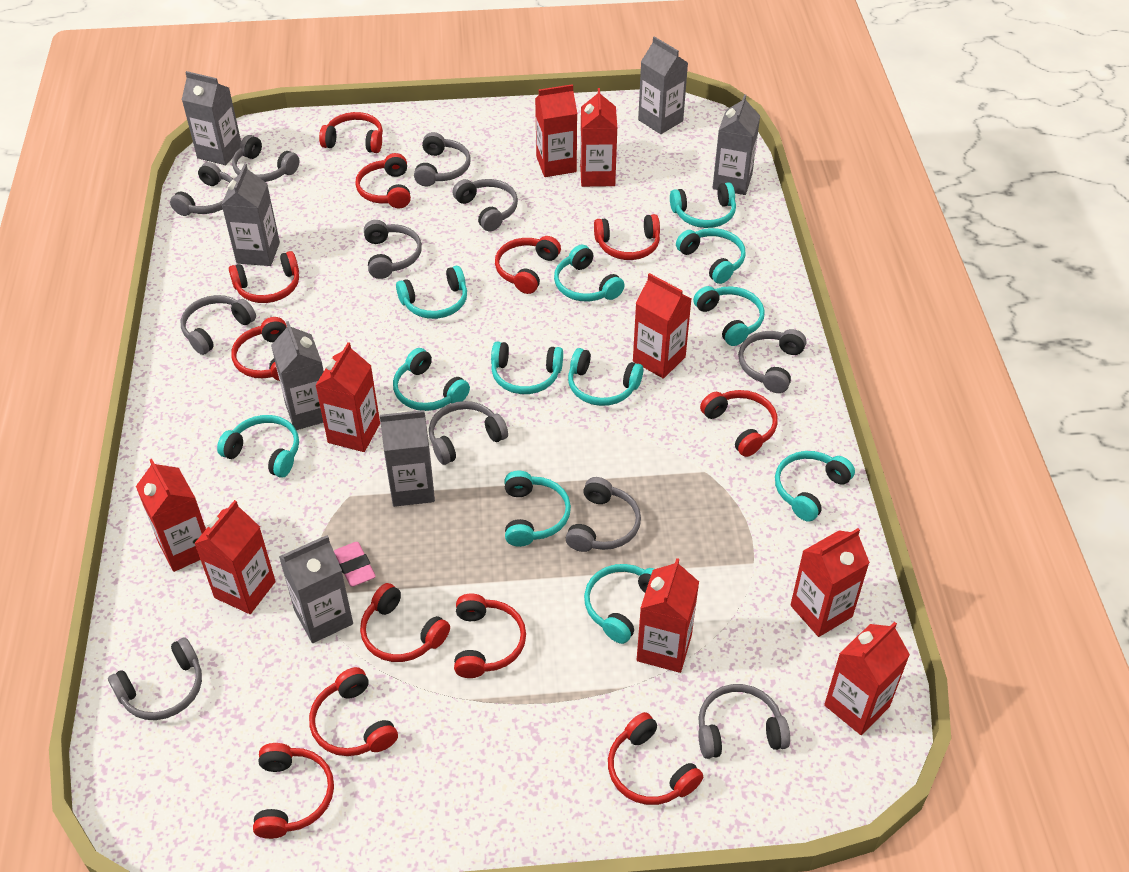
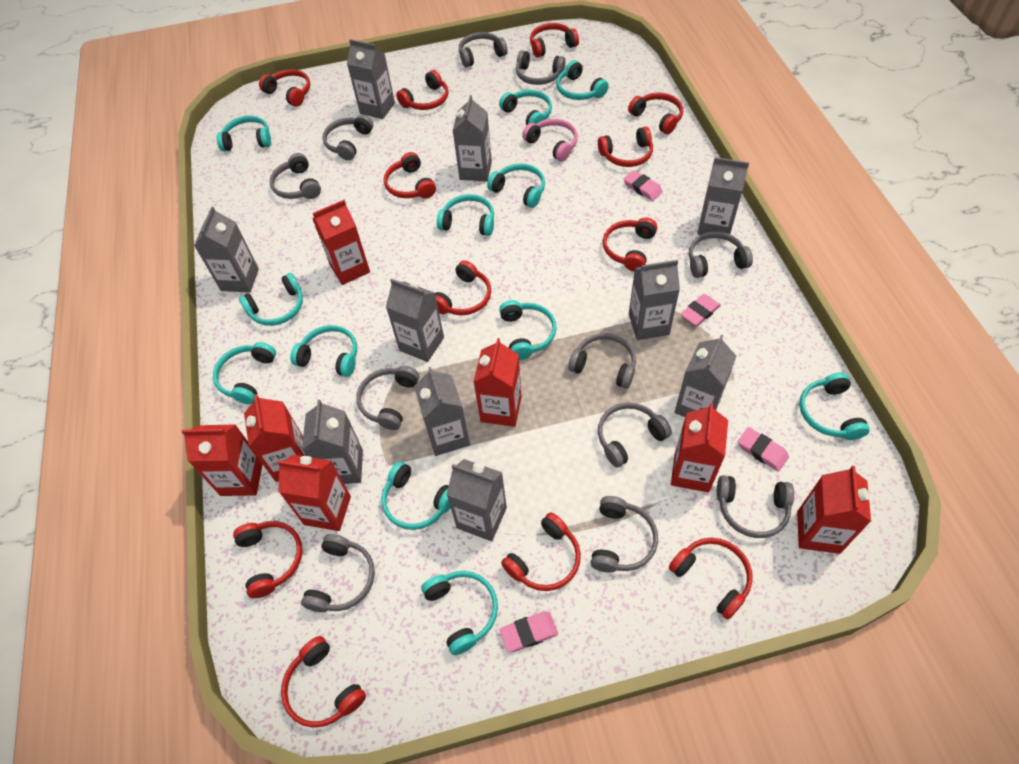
grey carton: 7 -> 10
pink eraser: 1 -> 4
pink headphones: 0 -> 1
red carton: 9 -> 7

